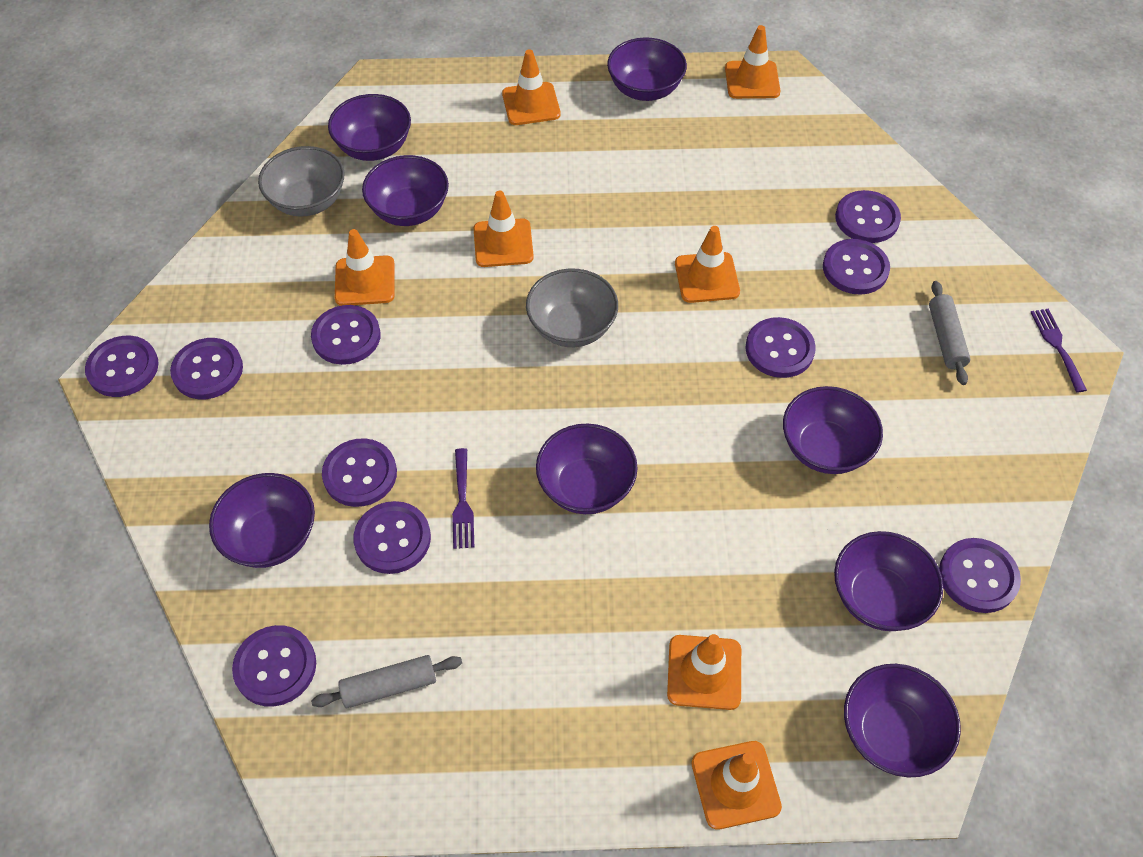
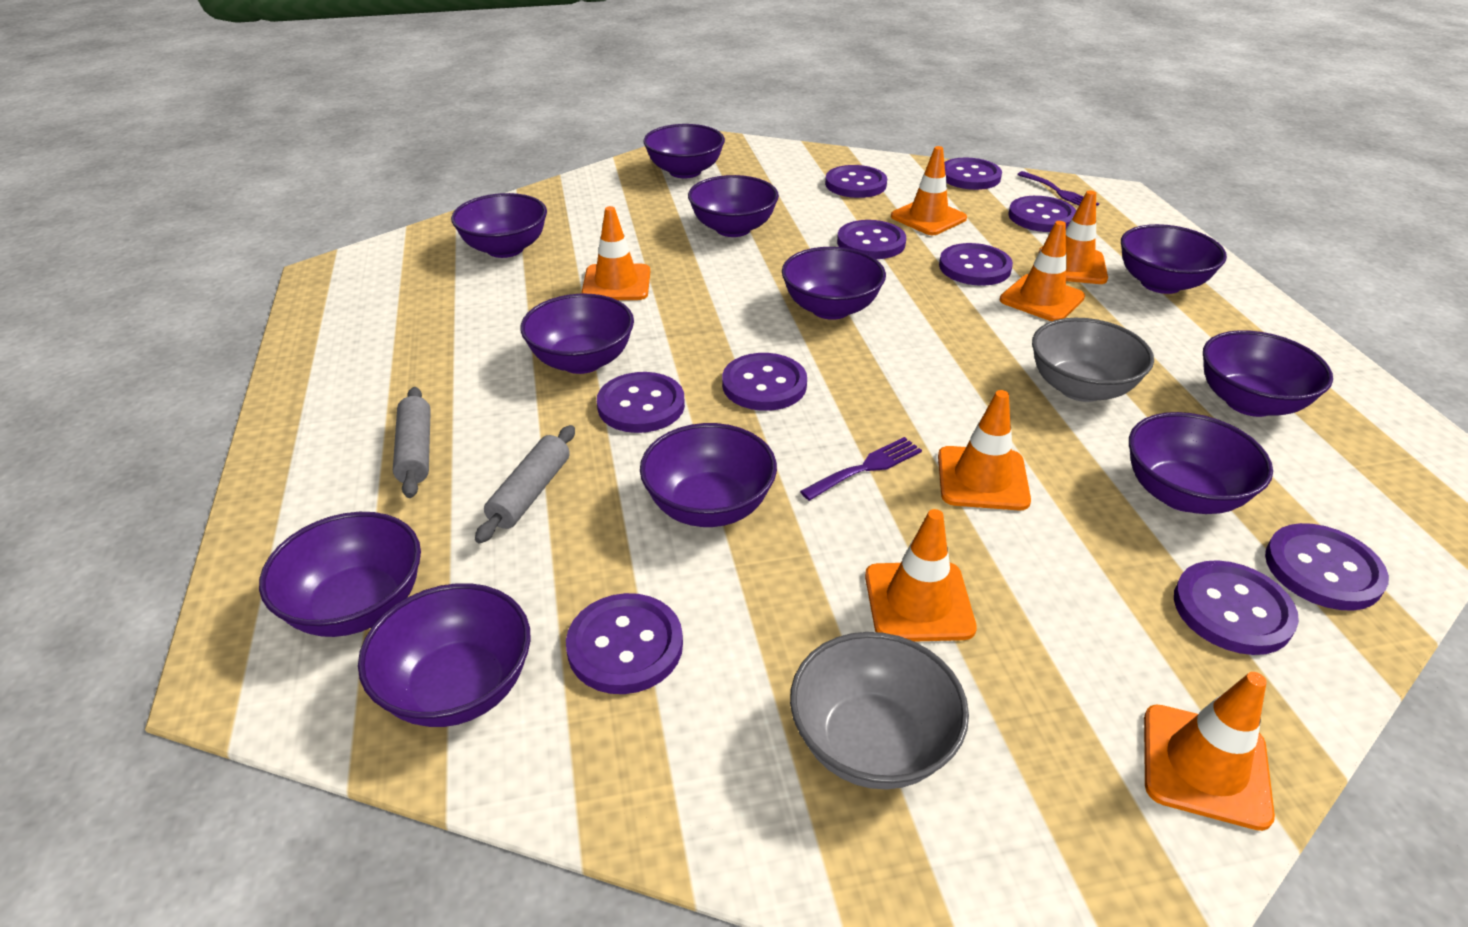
purple bowl: 8 -> 11

